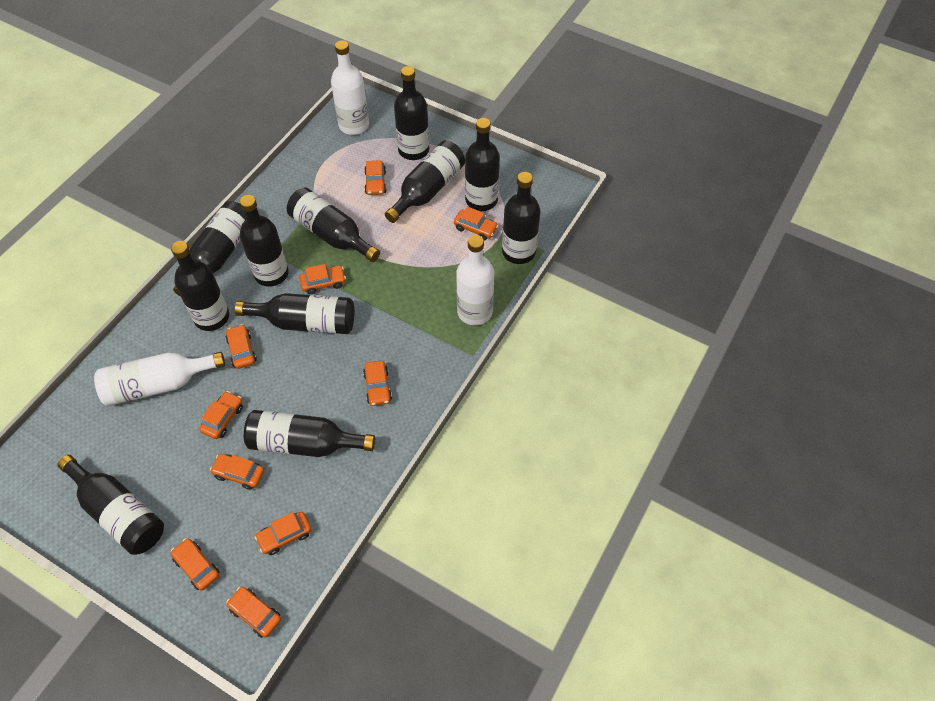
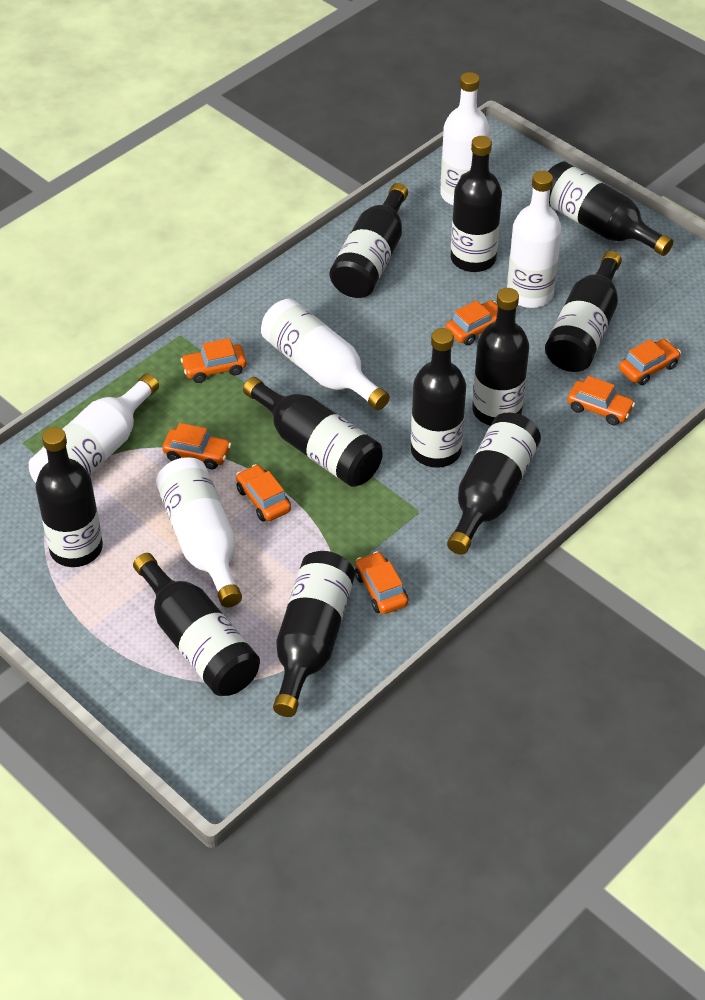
orange car: 10 -> 7
white bottle: 3 -> 5

